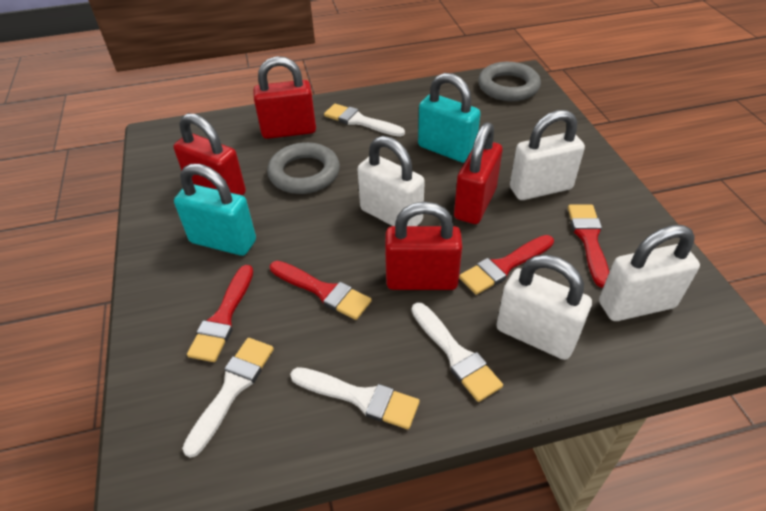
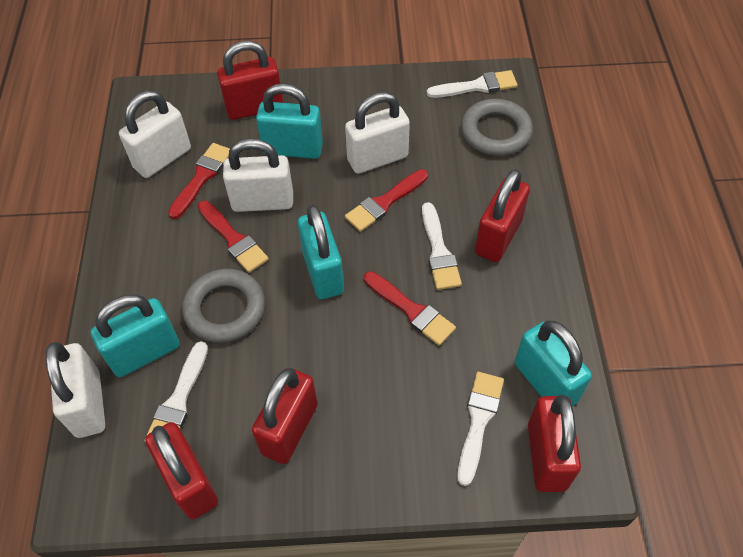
red padlock: 4 -> 5
turquoise padlock: 2 -> 4

